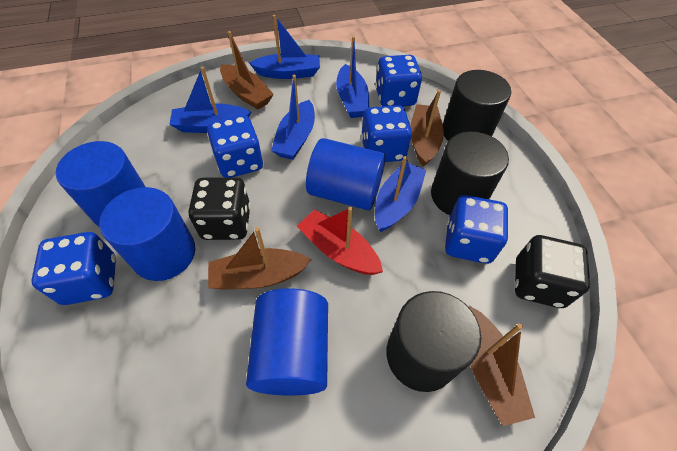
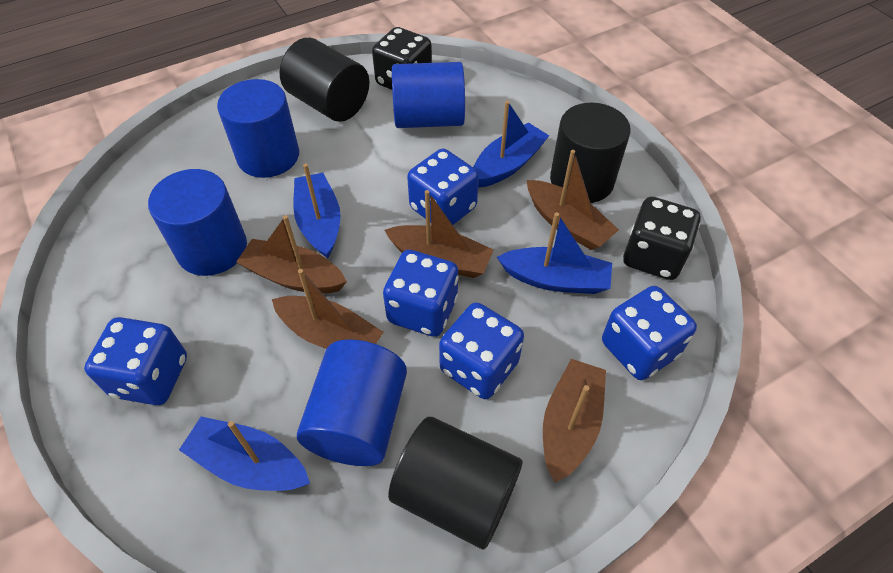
blue boat: 5 -> 4
brown boat: 4 -> 5
red boat: 1 -> 0

